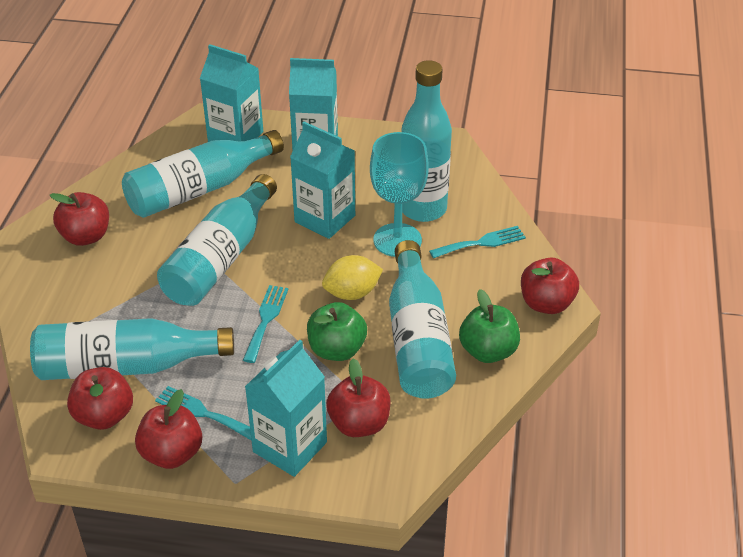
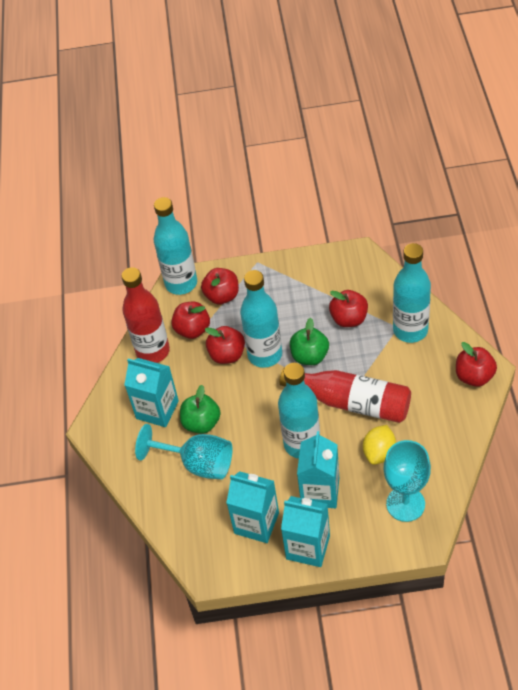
red bottle: 0 -> 2
turquoise bottle: 5 -> 4
turquoise fork: 3 -> 0
turquoise goblet: 1 -> 2

